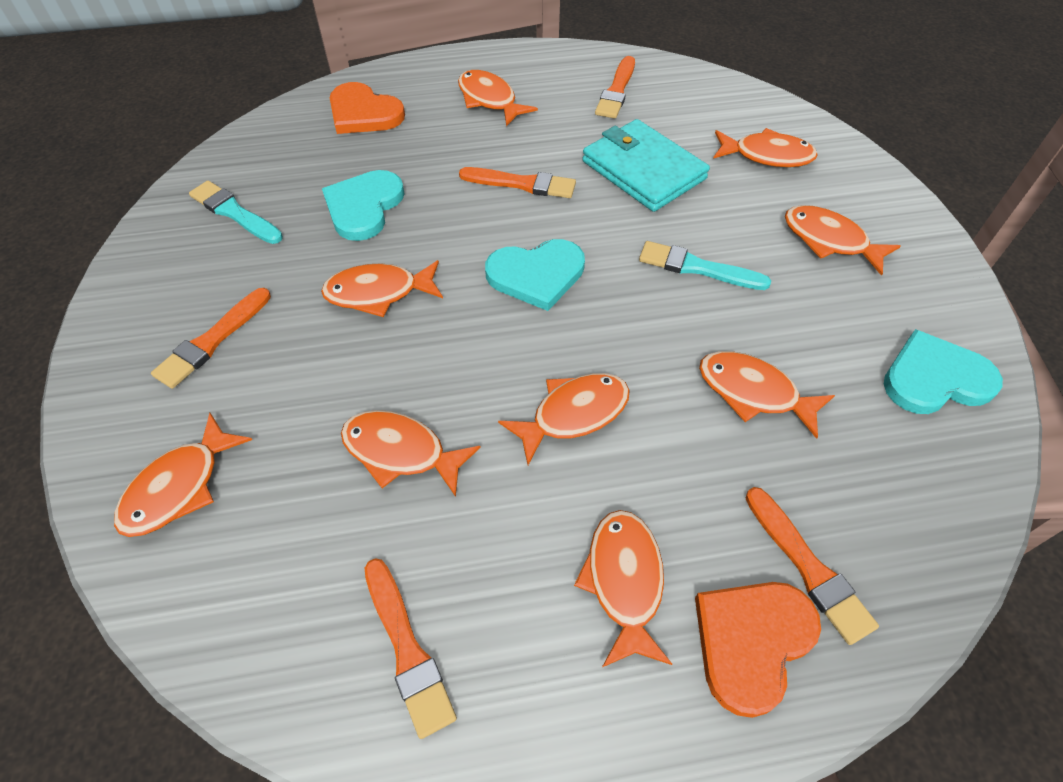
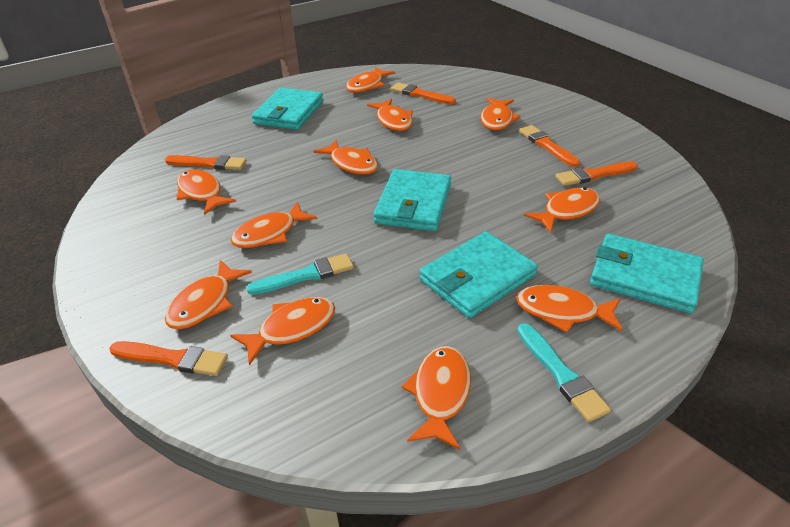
orange fish: 9 -> 11
orange heart: 2 -> 0
turquoise heart: 3 -> 0
turquoise wallet: 1 -> 4

